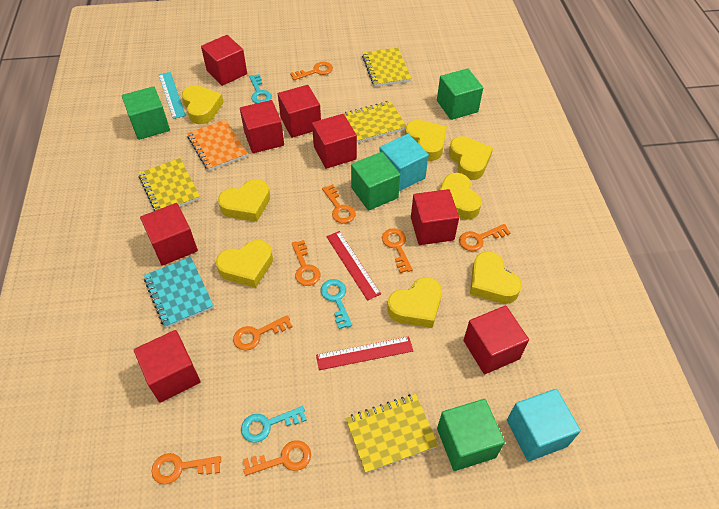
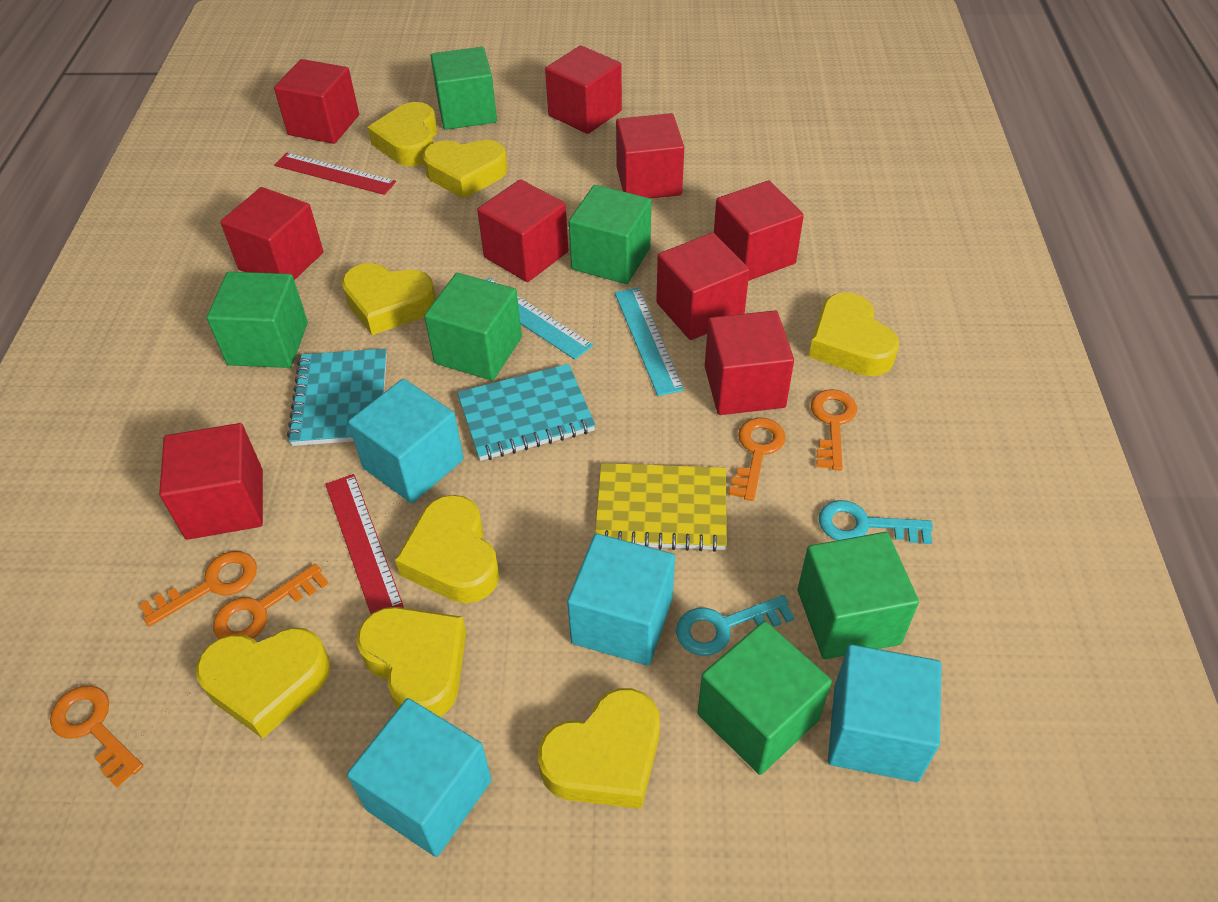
green cube: 4 -> 6
orange key: 8 -> 5
orange notebook: 1 -> 0
red cube: 8 -> 9
turquoise cube: 2 -> 4
turquoise key: 3 -> 2
turquoise notebook: 1 -> 2
turquoise ruler: 1 -> 2
yellow notebook: 4 -> 1

